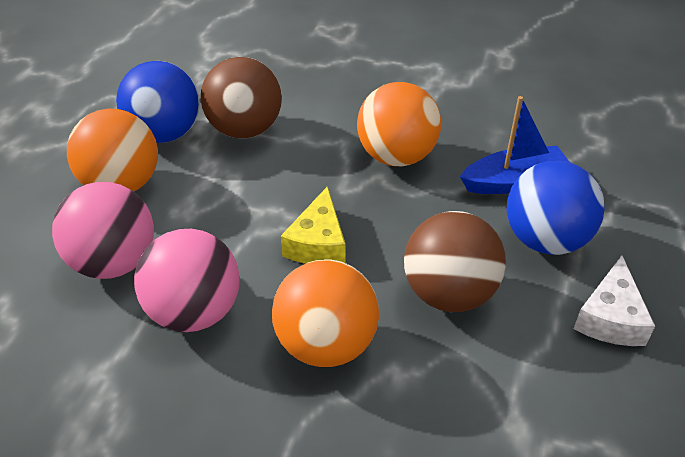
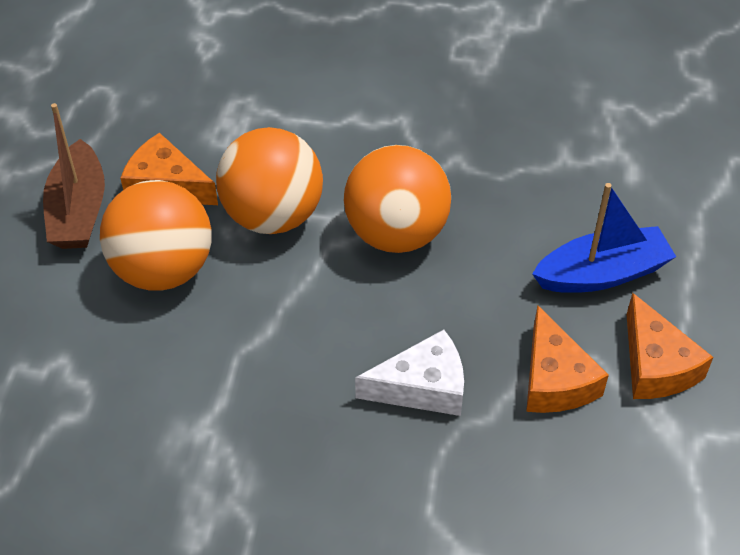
blue ball: 2 -> 0
brown ball: 2 -> 0
brown boat: 0 -> 1
orange cheese: 0 -> 3
pink ball: 2 -> 0
yellow cheese: 1 -> 0

